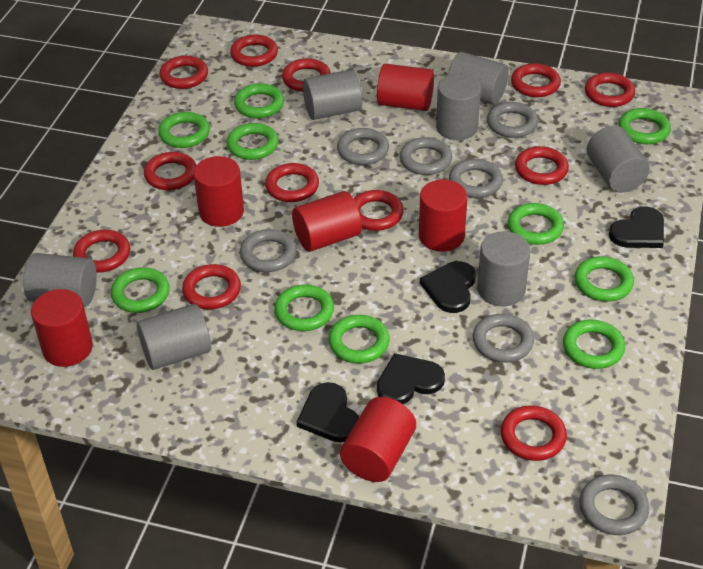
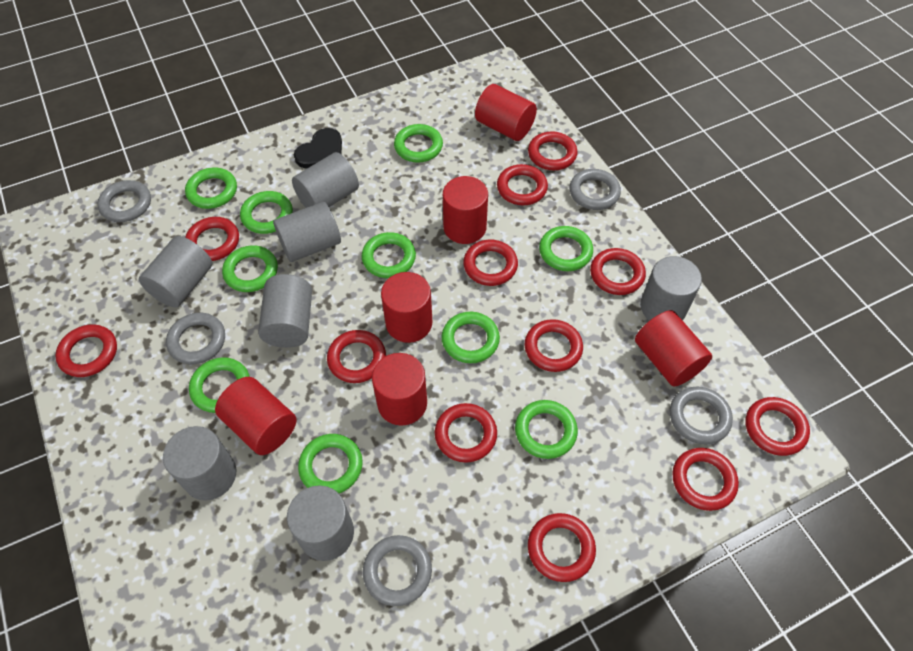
black heart: 4 -> 1
grey ring: 7 -> 5

